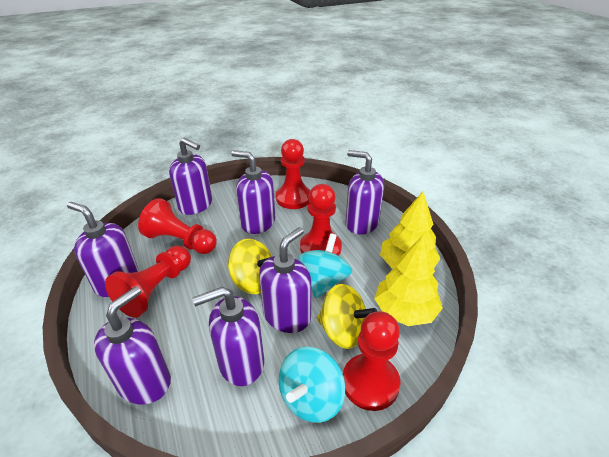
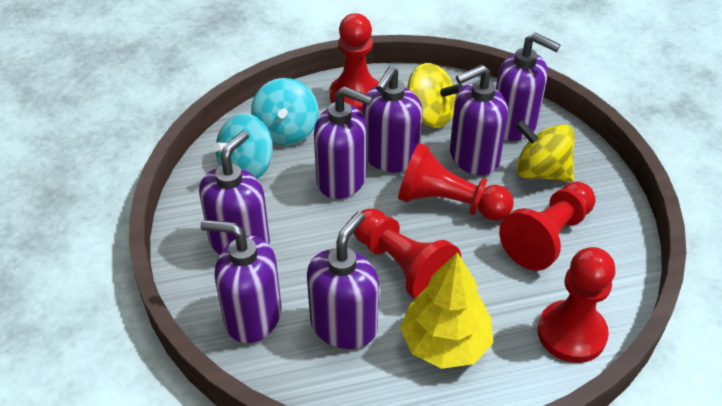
yellow tree: 2 -> 1

